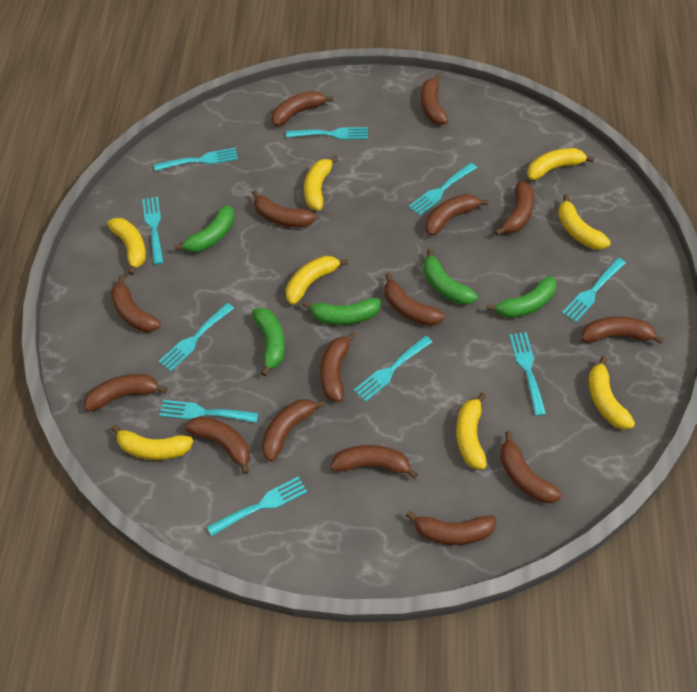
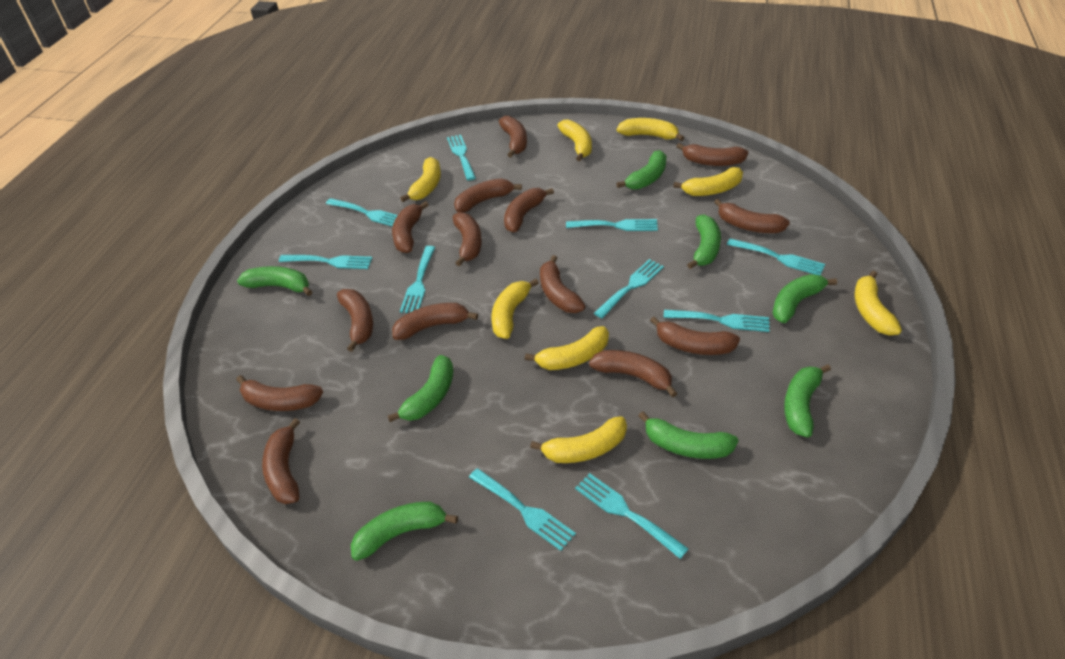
brown banana: 15 -> 14
green banana: 5 -> 8

